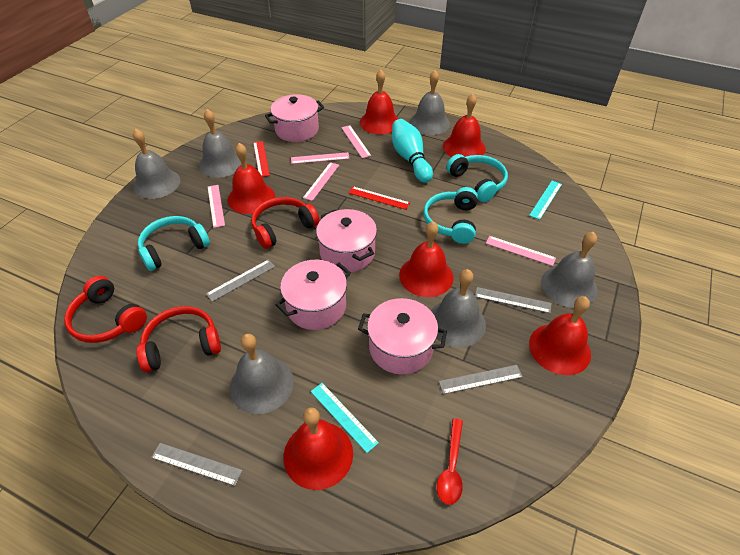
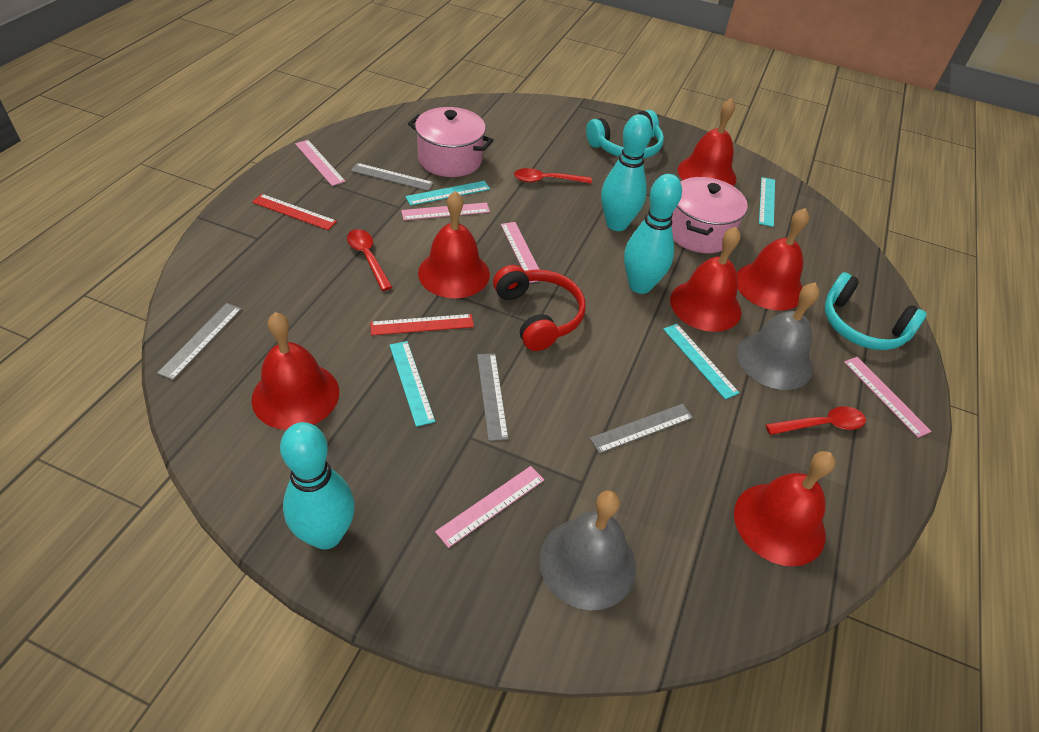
grey bell: 6 -> 2
pink pot: 4 -> 2
red headphones: 3 -> 1
red spoon: 1 -> 3
turquoise bowling pin: 1 -> 3
turquoise headphones: 3 -> 2
turquoise ruler: 2 -> 4

